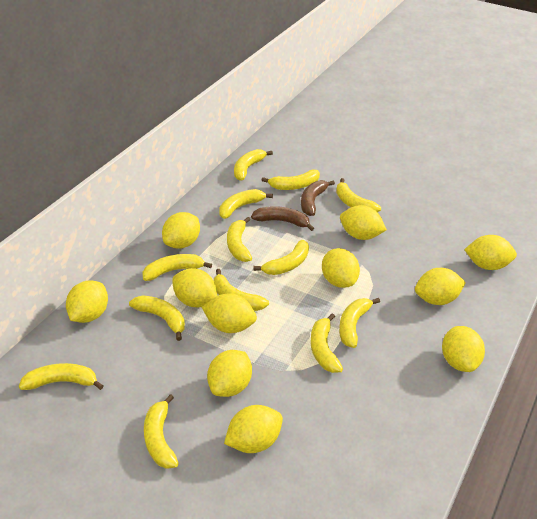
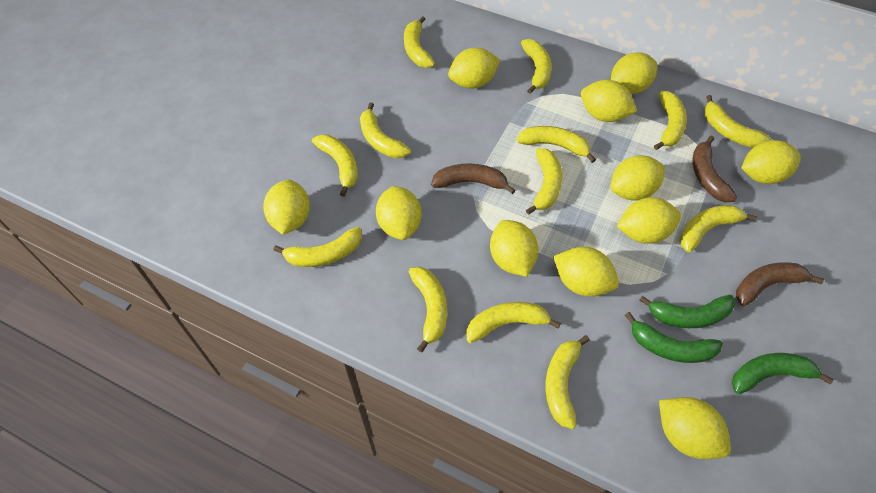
brown banana: 2 -> 3
green banana: 0 -> 3

